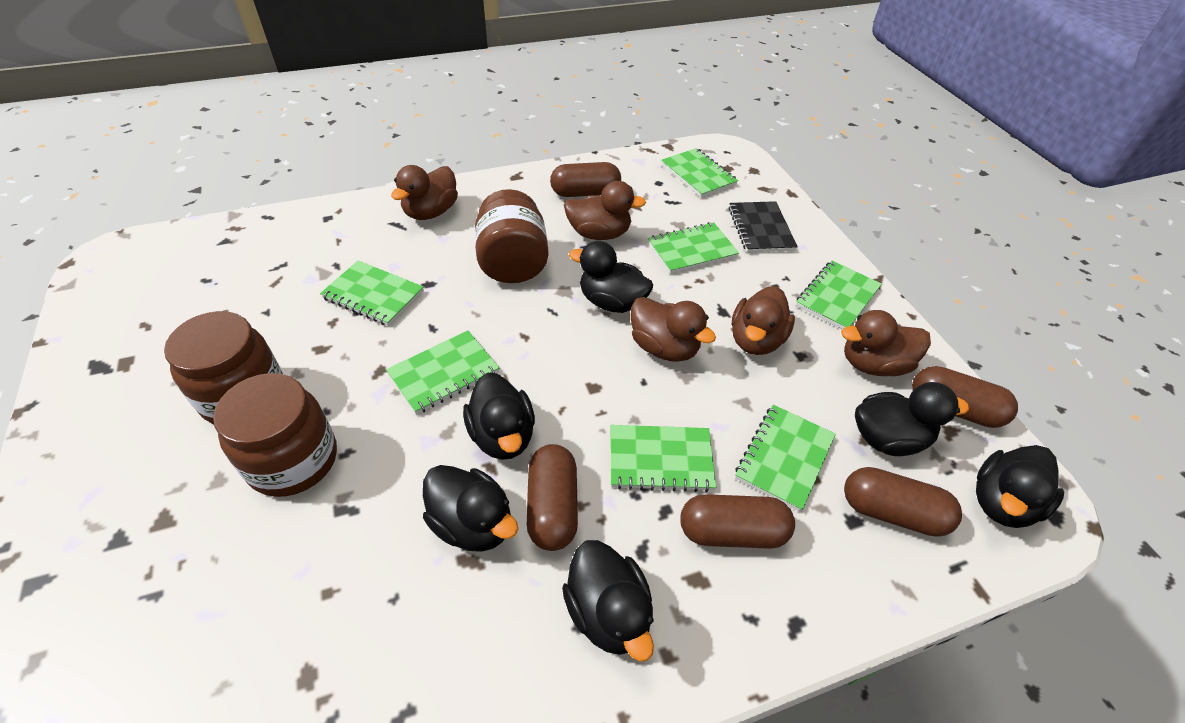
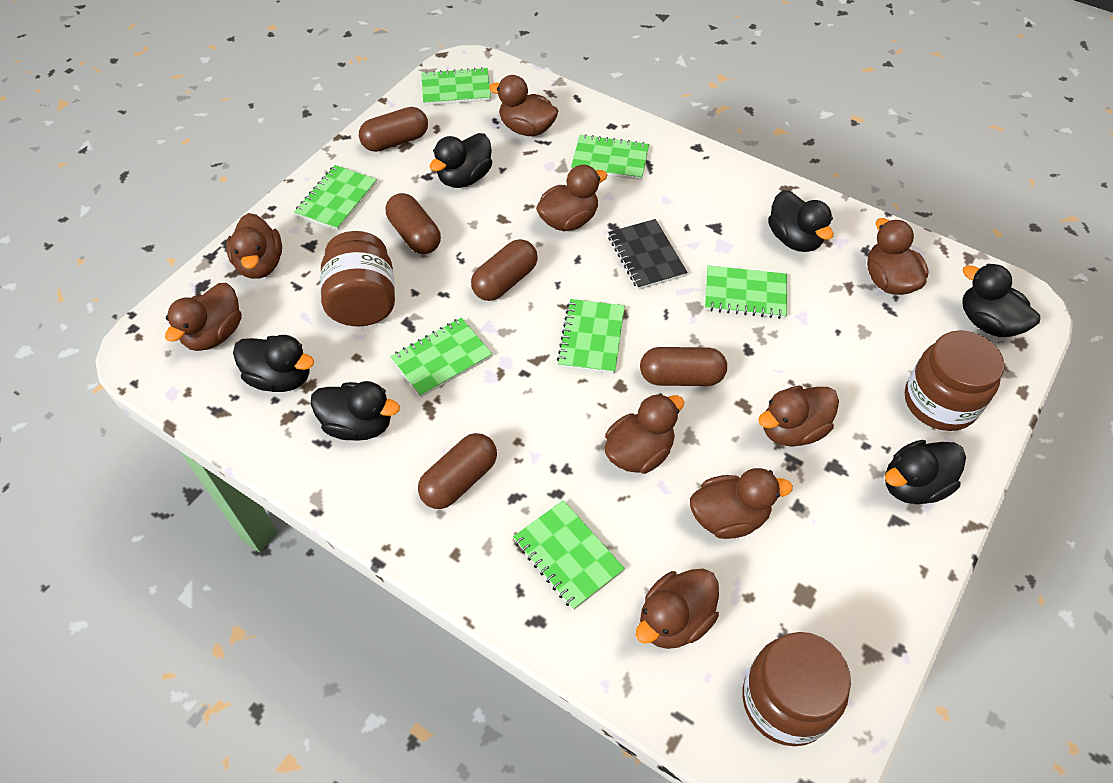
brown duck: 5 -> 9

